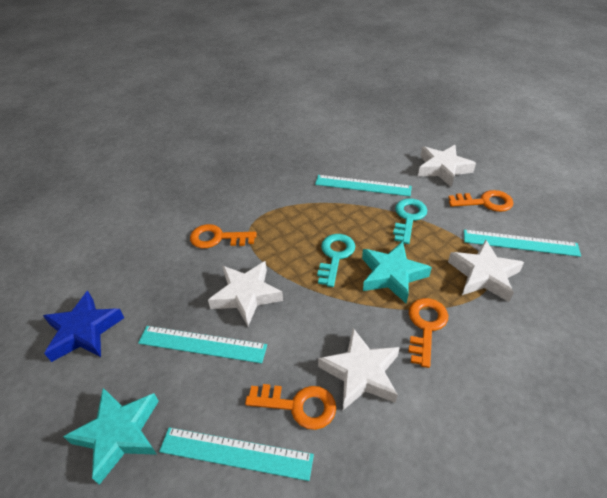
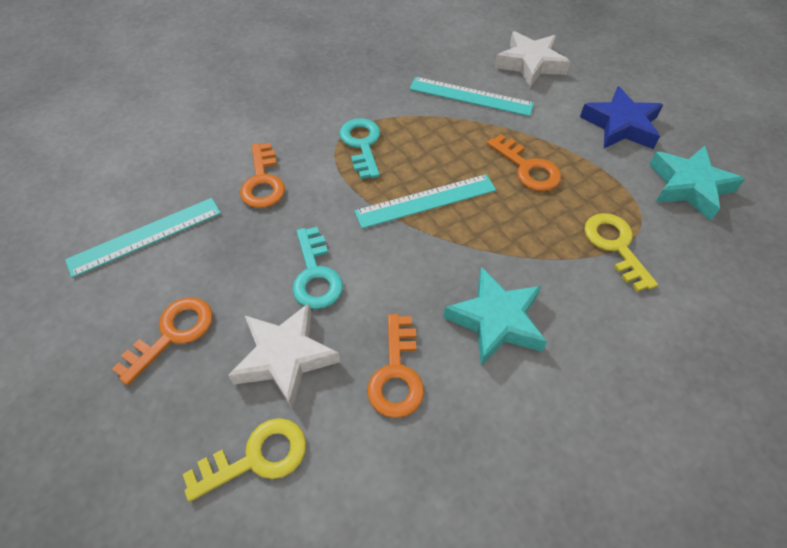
turquoise ruler: 4 -> 3
white star: 4 -> 2
yellow key: 0 -> 2

